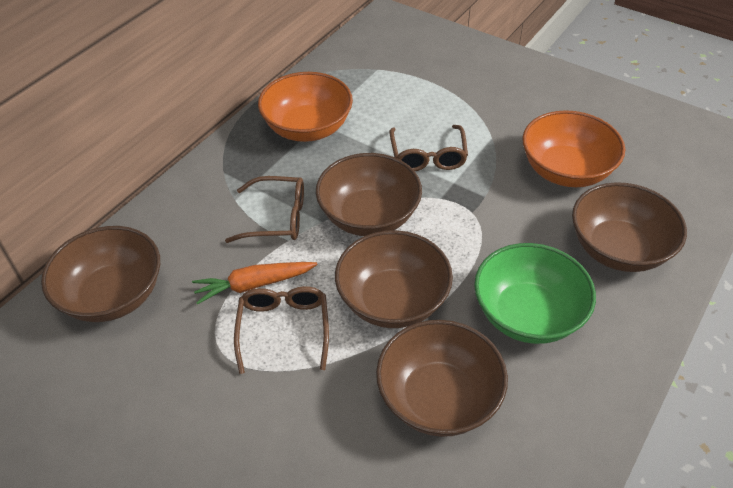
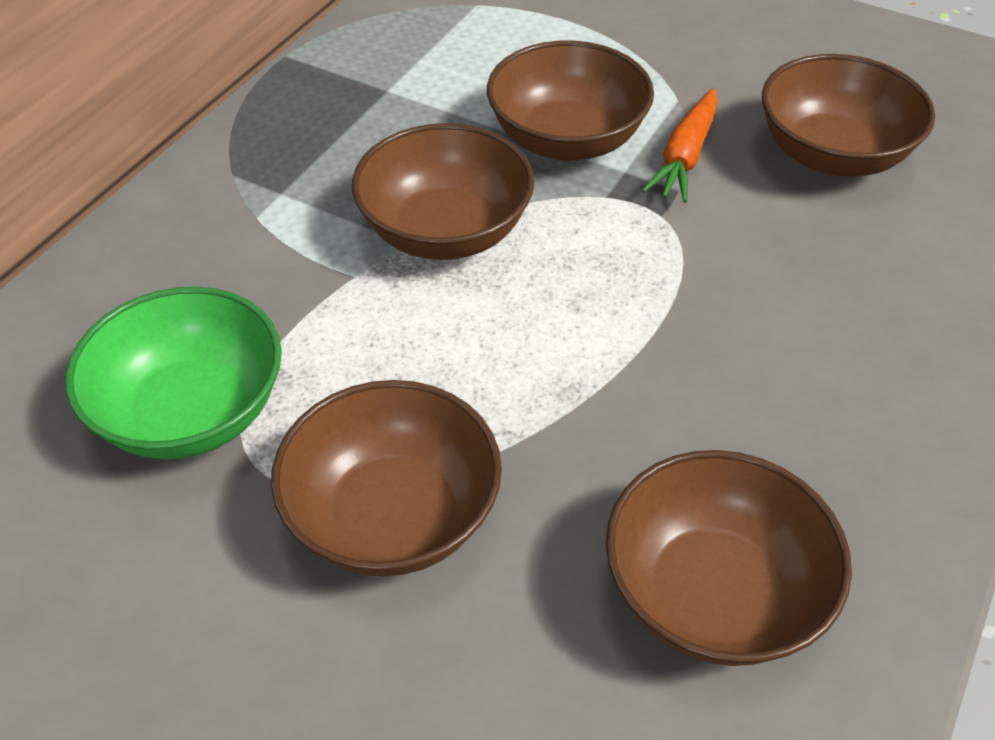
brown glasses: 3 -> 0
orange bowl: 2 -> 0

